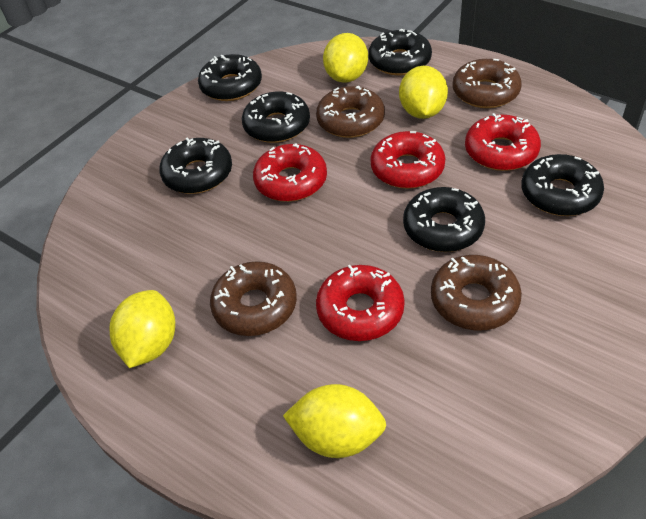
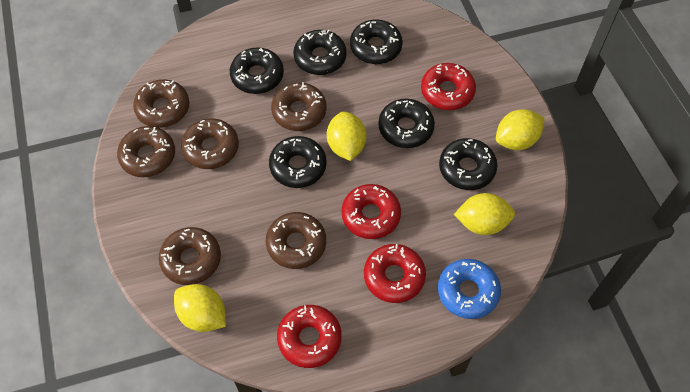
blue donut: 0 -> 1
brown donut: 4 -> 6

